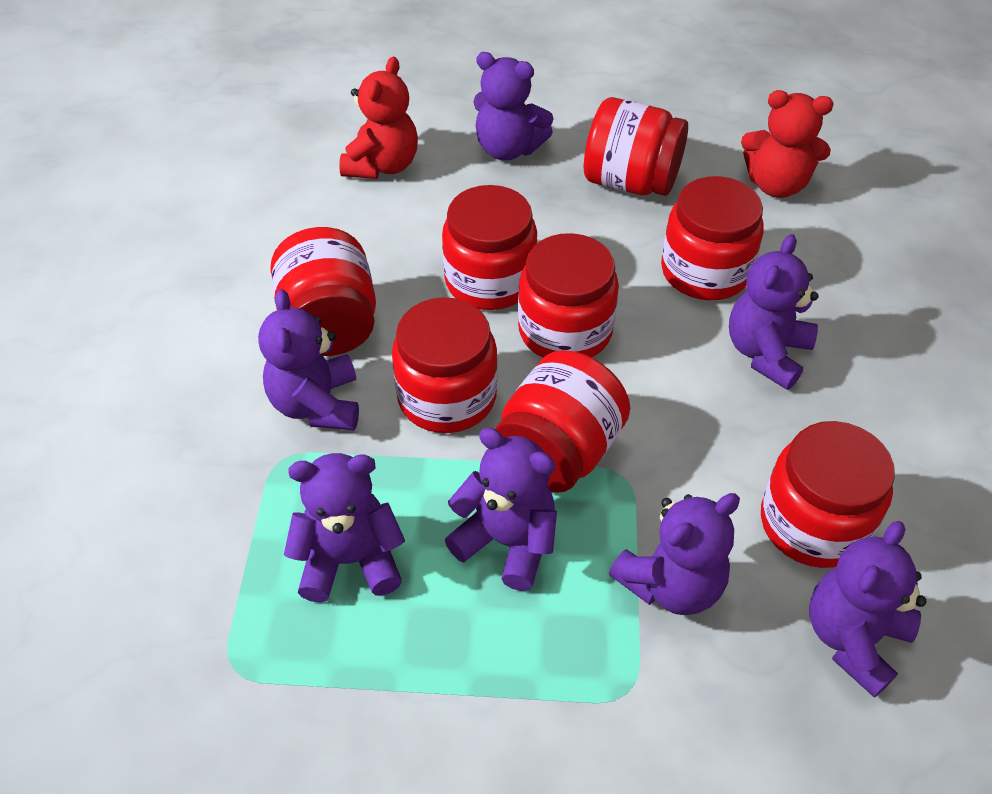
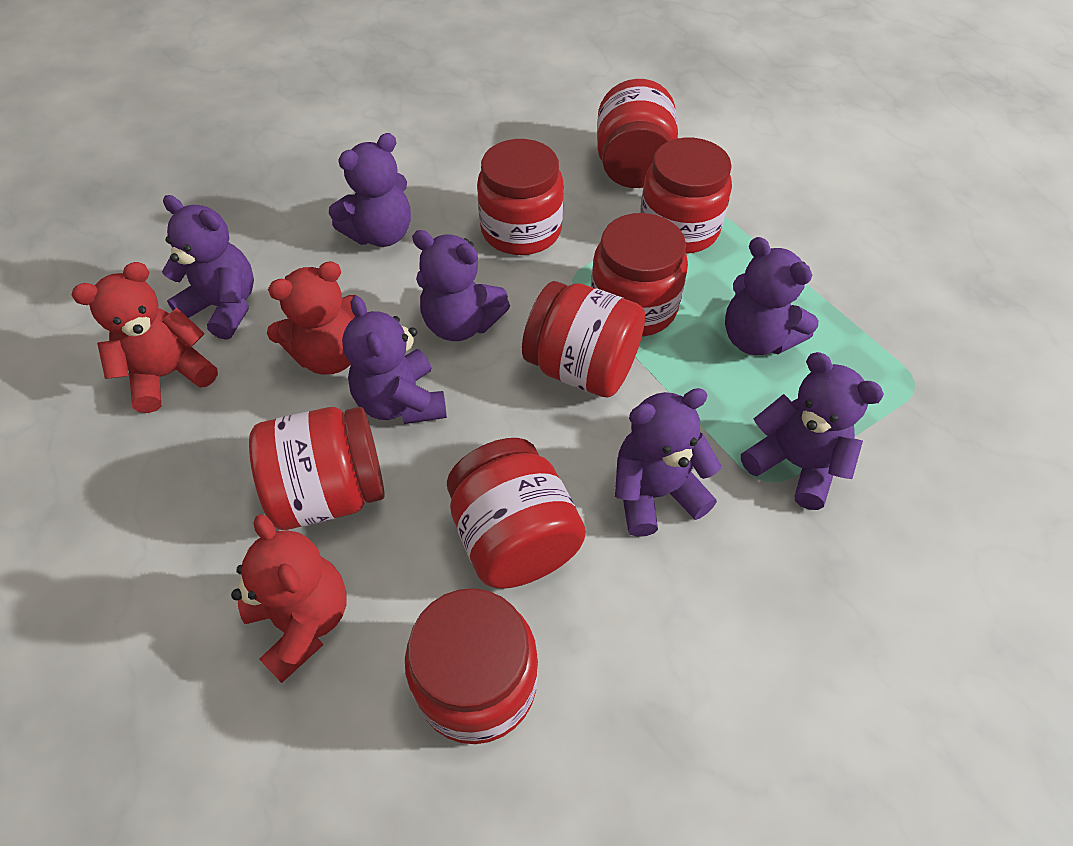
red teddy bear: 2 -> 3

